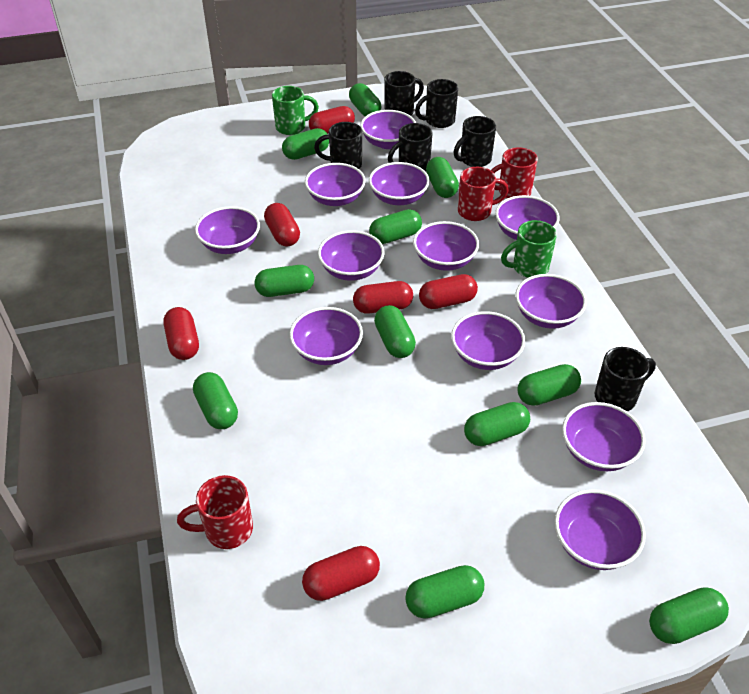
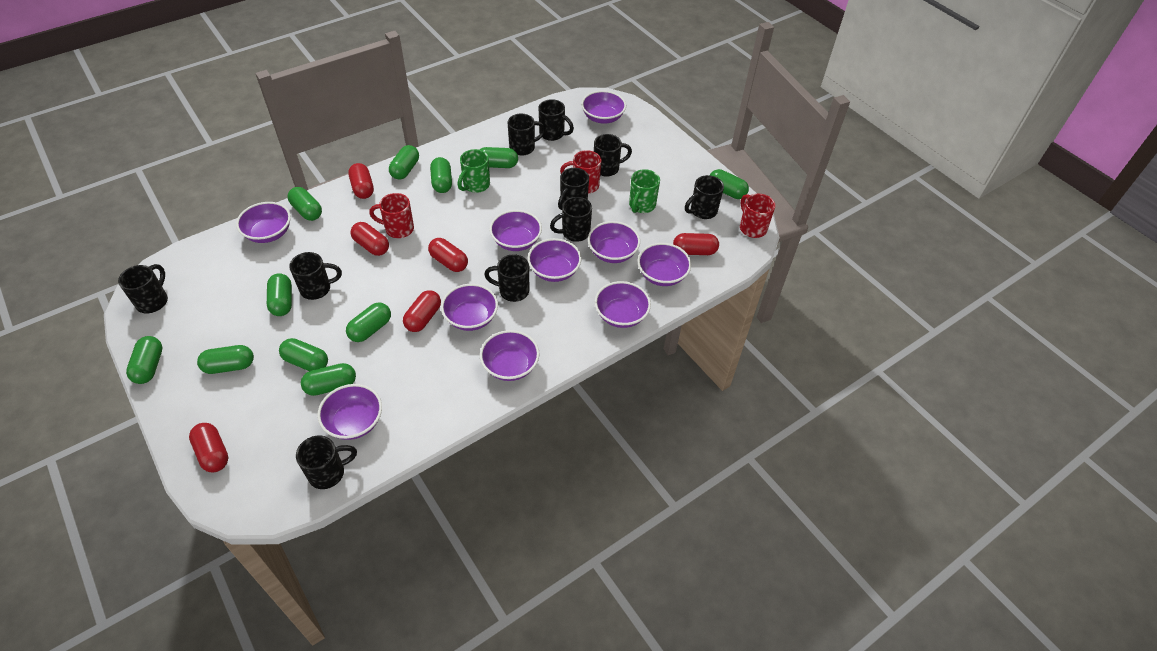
black mug: 6 -> 10
purple bowl: 12 -> 10

